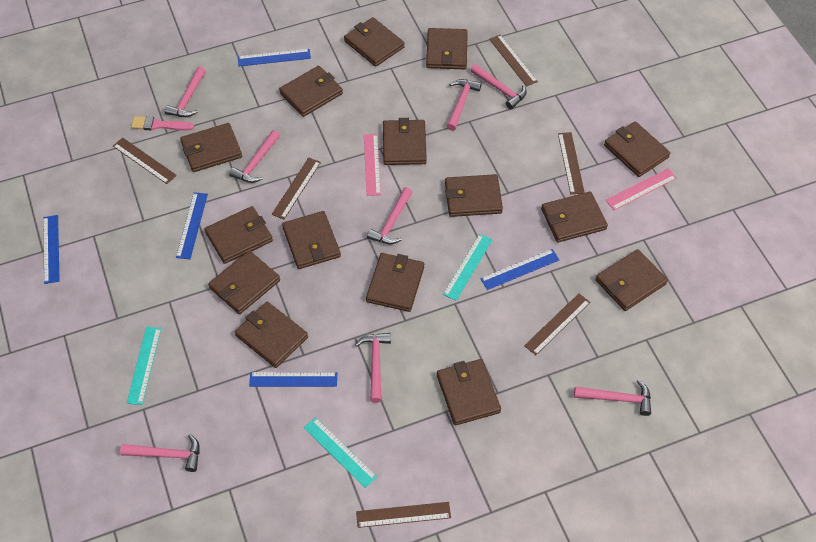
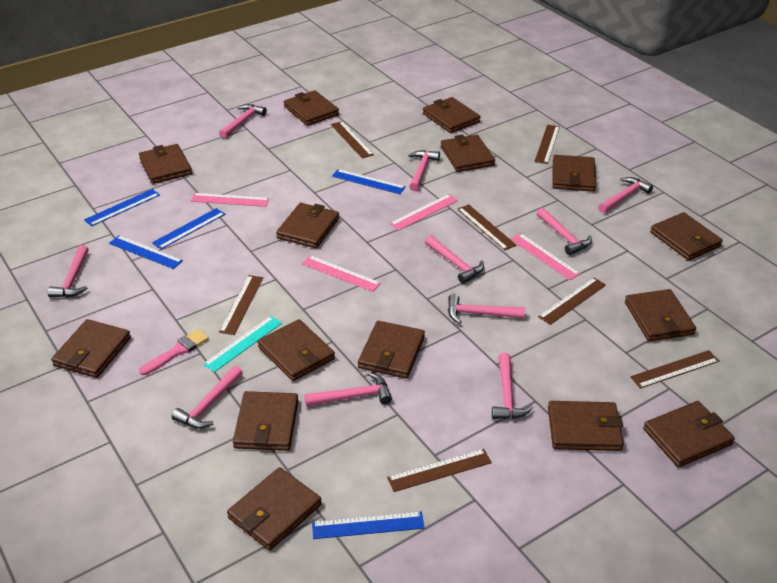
brown ruler: 6 -> 7
pink hammer: 8 -> 10
pink ruler: 2 -> 4
turquoise ruler: 3 -> 1

